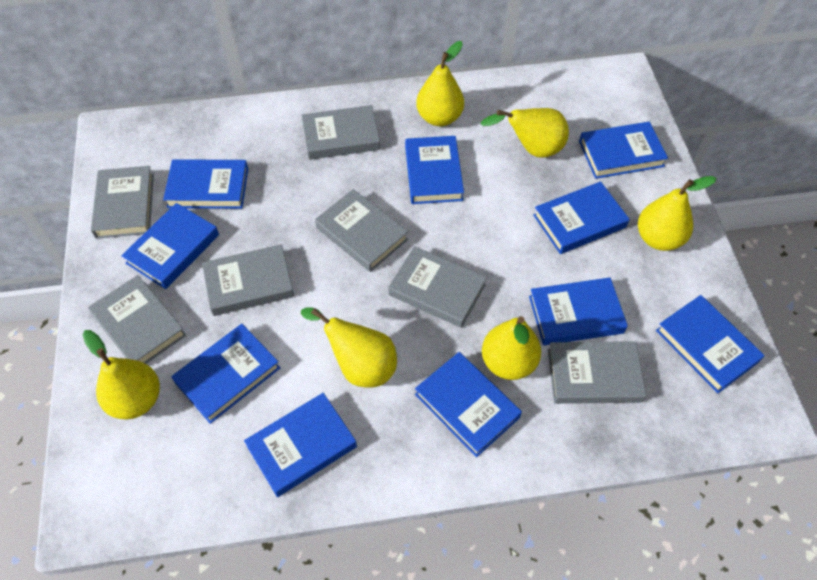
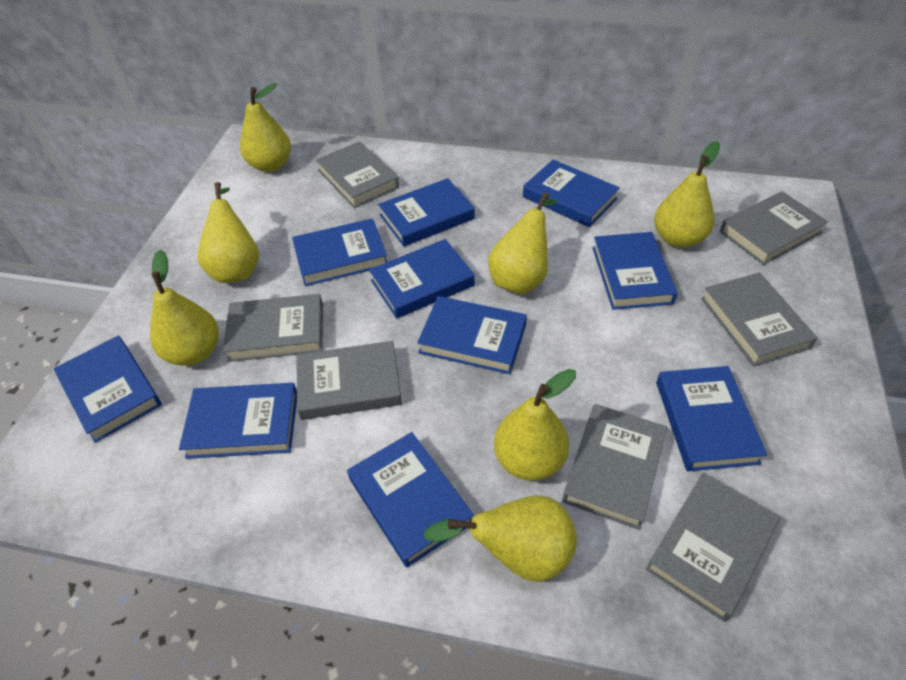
yellow pear: 6 -> 7

